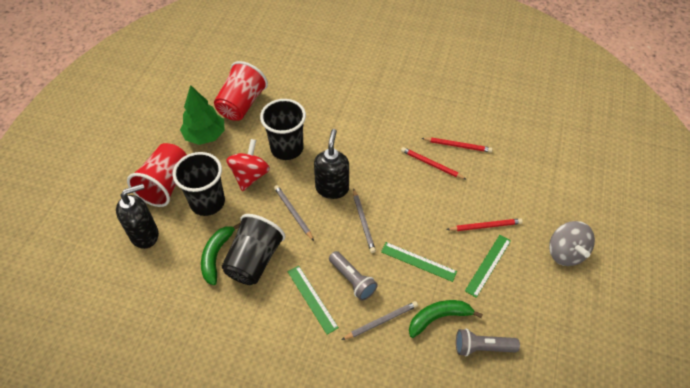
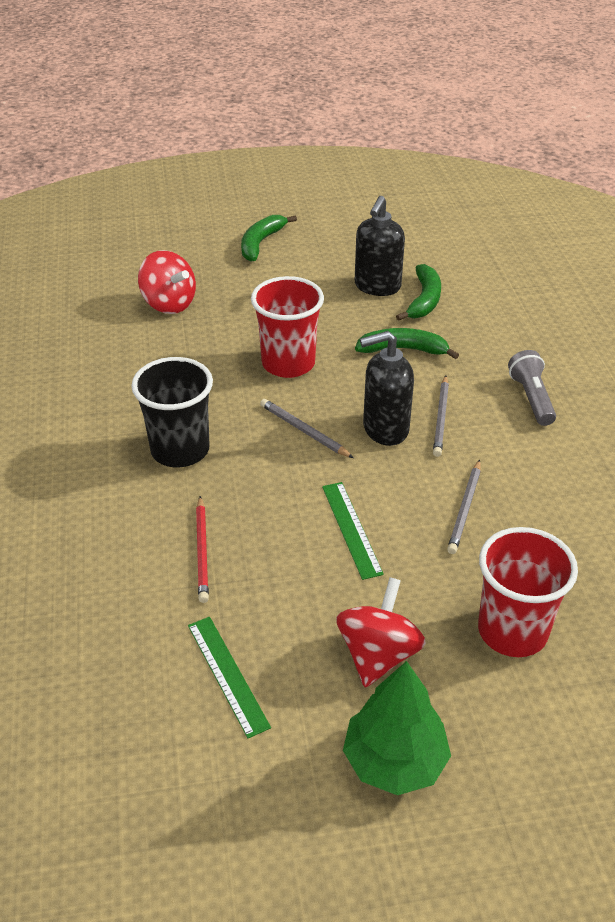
black cup: 3 -> 1
green banana: 2 -> 3
green ruler: 3 -> 2
grey flashlight: 2 -> 1
grey spinning top: 1 -> 0
red pencil: 3 -> 1
red spinning top: 1 -> 2

